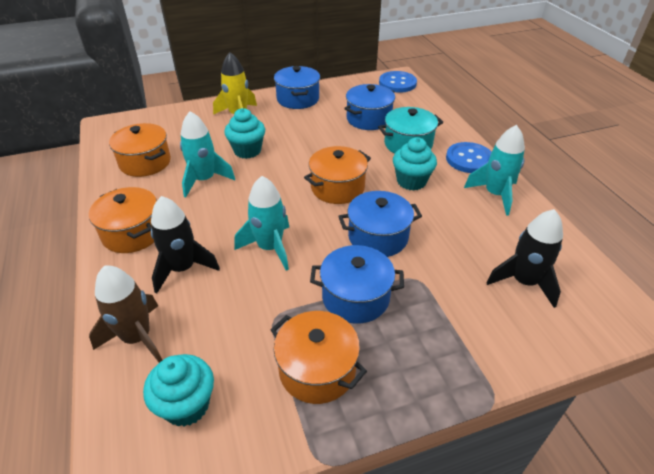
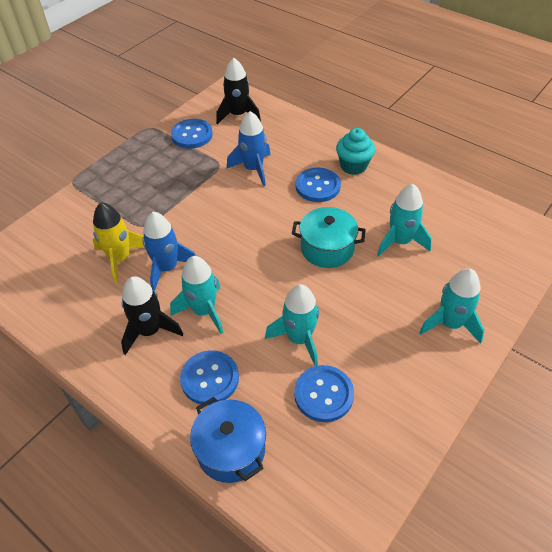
blue button: 2 -> 4
blue pot: 4 -> 1
blue rocket: 0 -> 2
brown rocket: 1 -> 0
orange pot: 4 -> 0
turquoise cupcake: 3 -> 1
turquoise rocket: 3 -> 4

